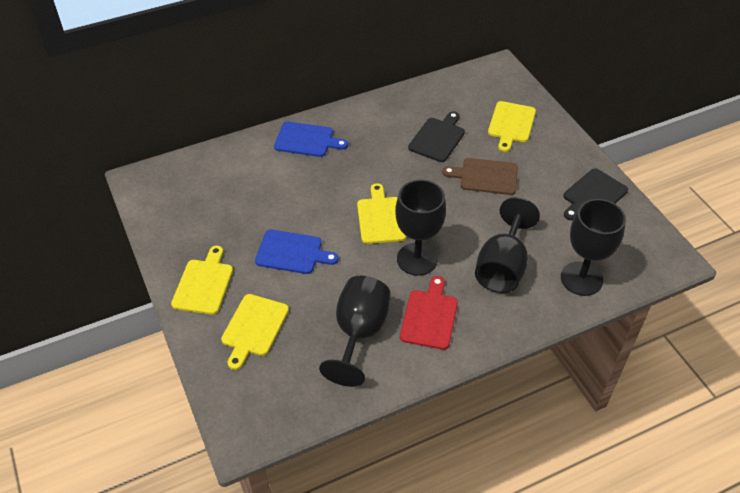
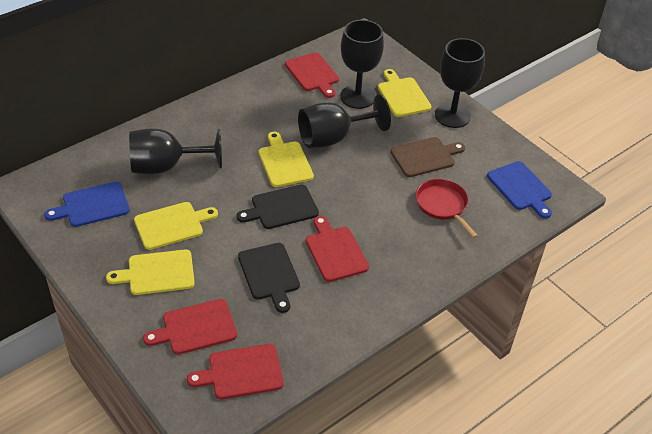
red cutting board: 1 -> 4
red pan: 0 -> 1

